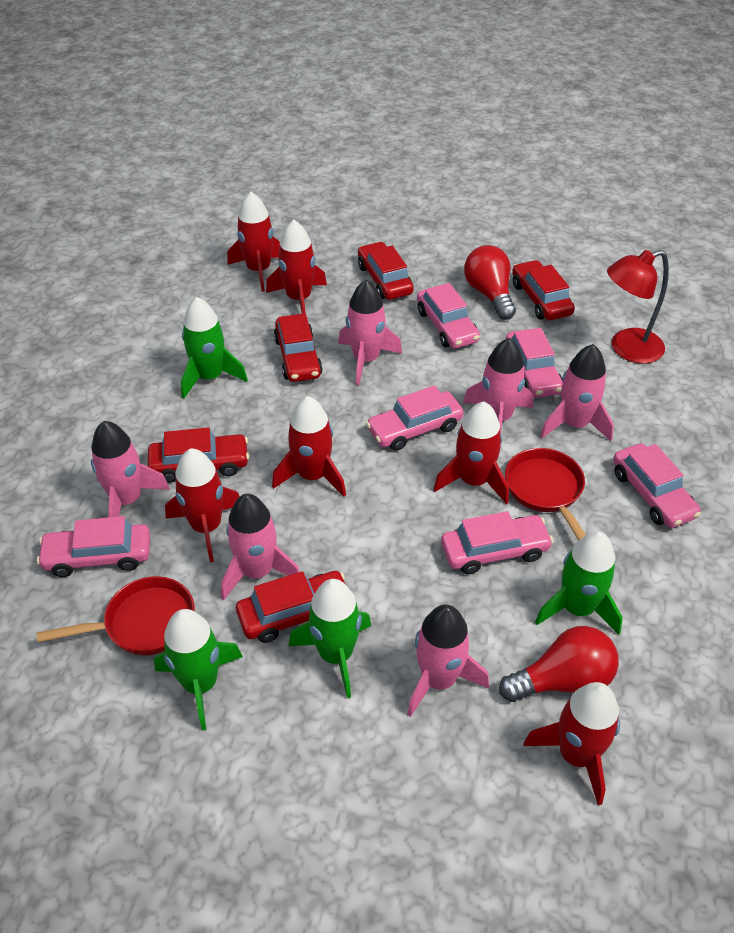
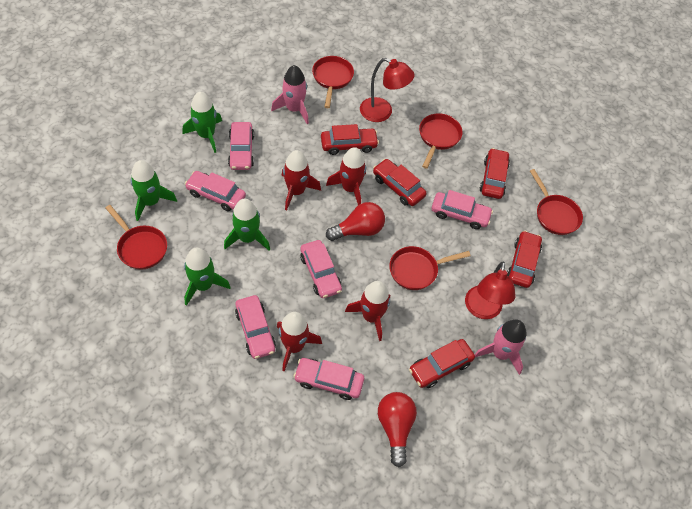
pink rocket: 6 -> 2
red lamp: 1 -> 2
red pan: 2 -> 5
red rocket: 6 -> 4

